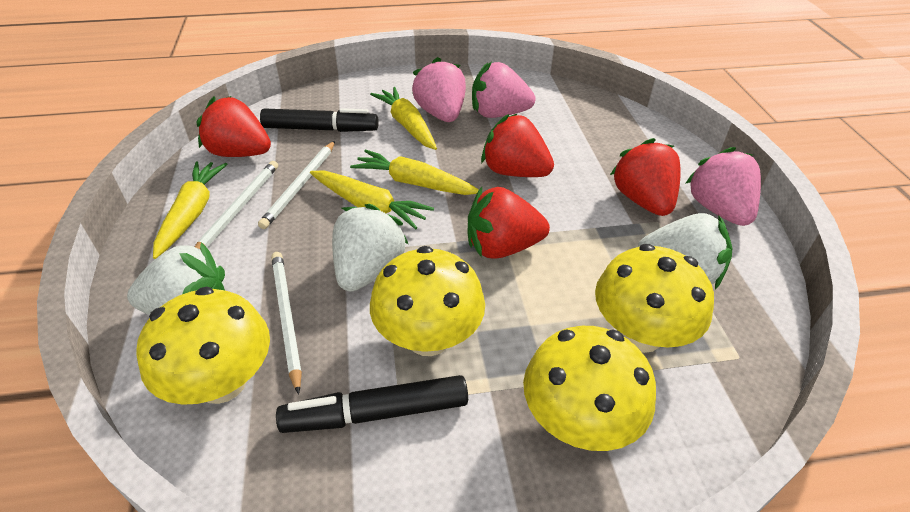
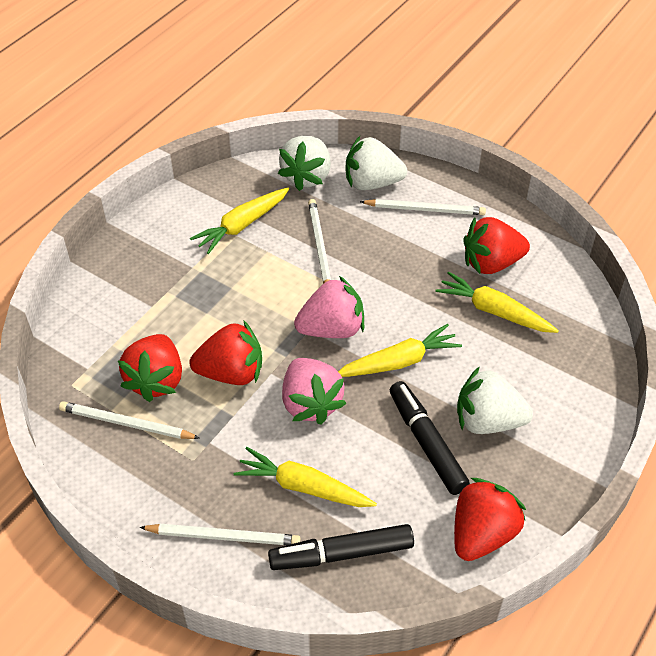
pink strawberry: 3 -> 2
white pencil: 3 -> 4
yellow mushroom: 4 -> 0

